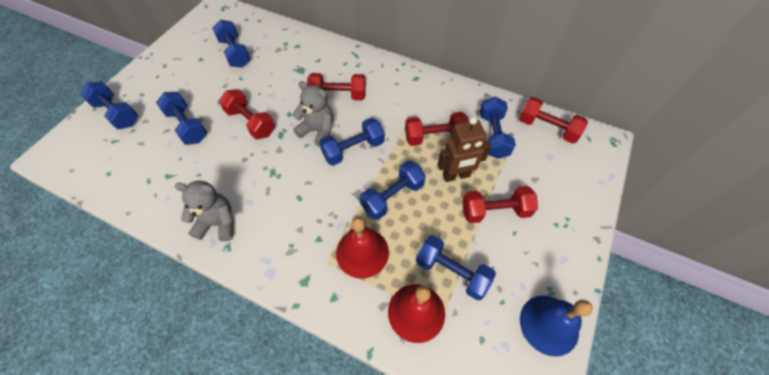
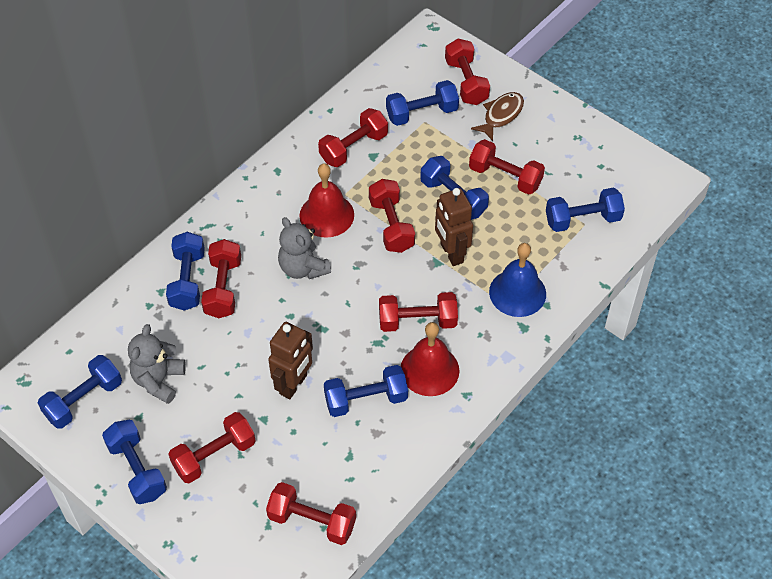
brown fish: 0 -> 1
brown robot: 1 -> 2
red dumbbell: 5 -> 8

